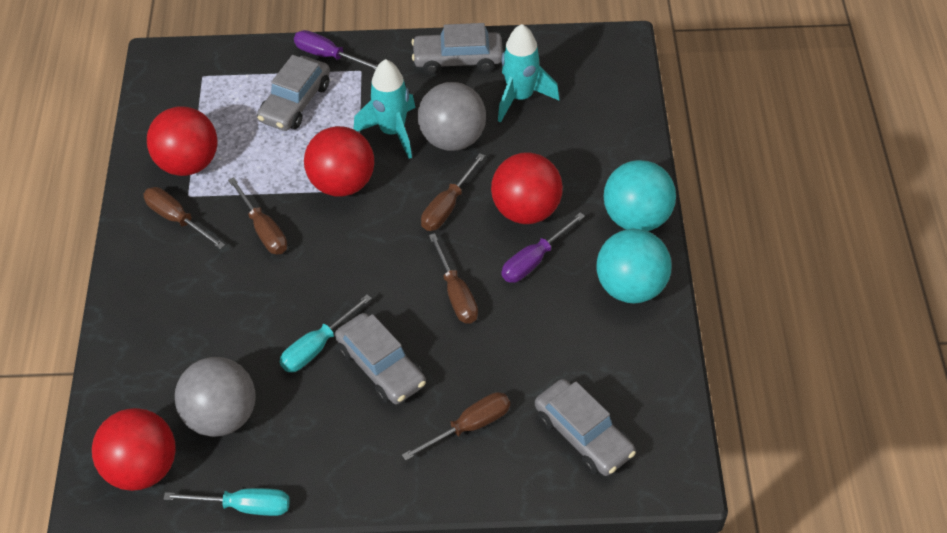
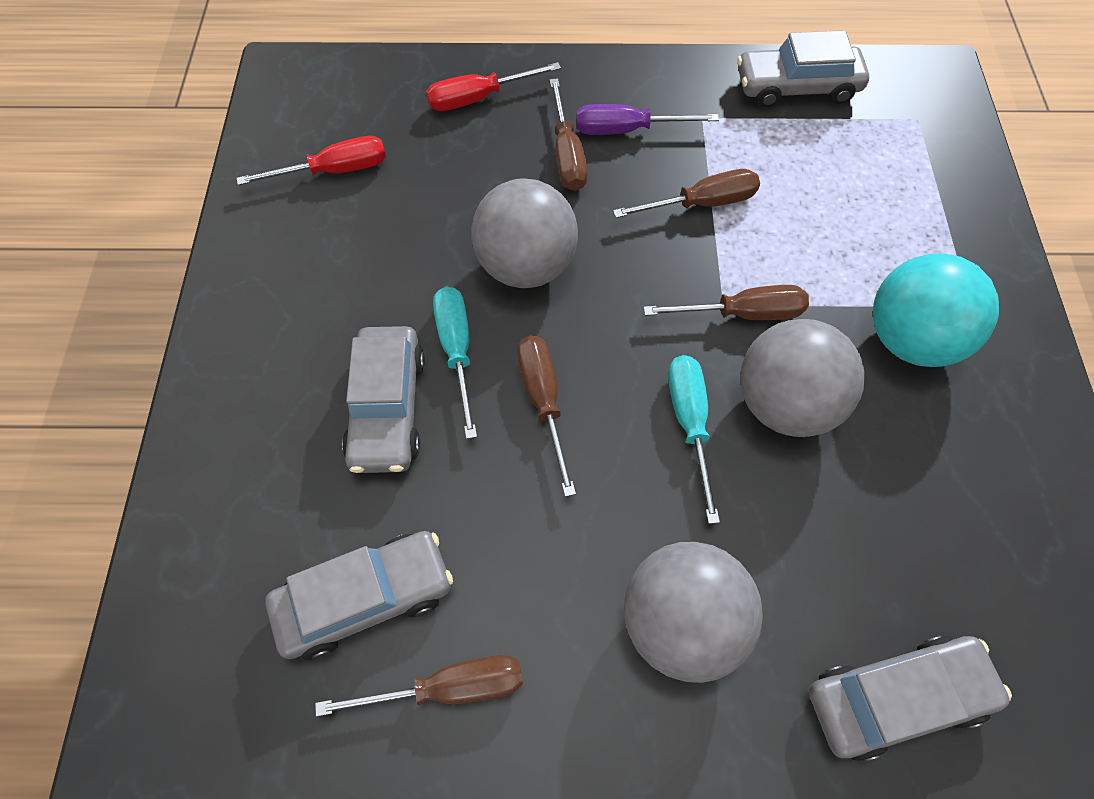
grey ball: 2 -> 3
purple screwdriver: 2 -> 1
red ball: 4 -> 0
red screwdriver: 0 -> 2
turquoise ball: 2 -> 1
turquoise rocket: 2 -> 0

